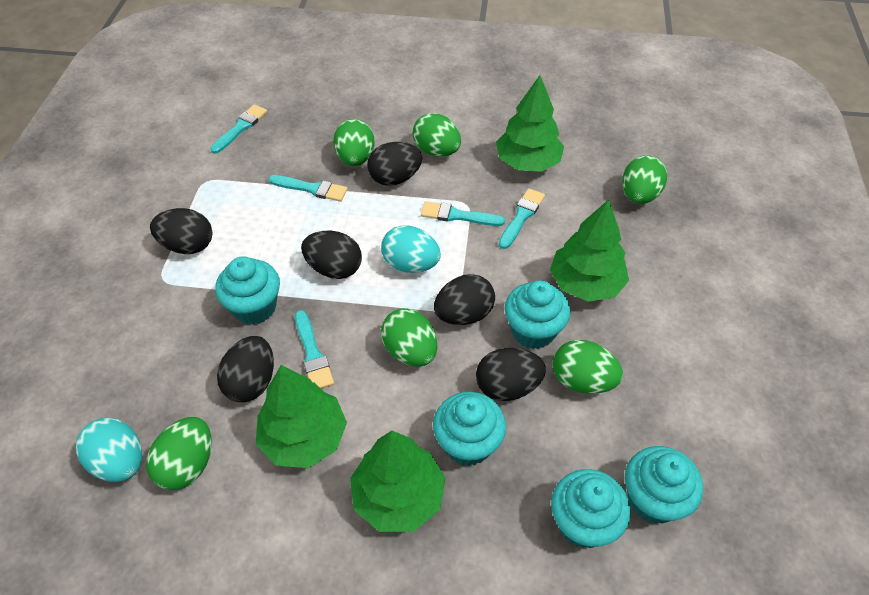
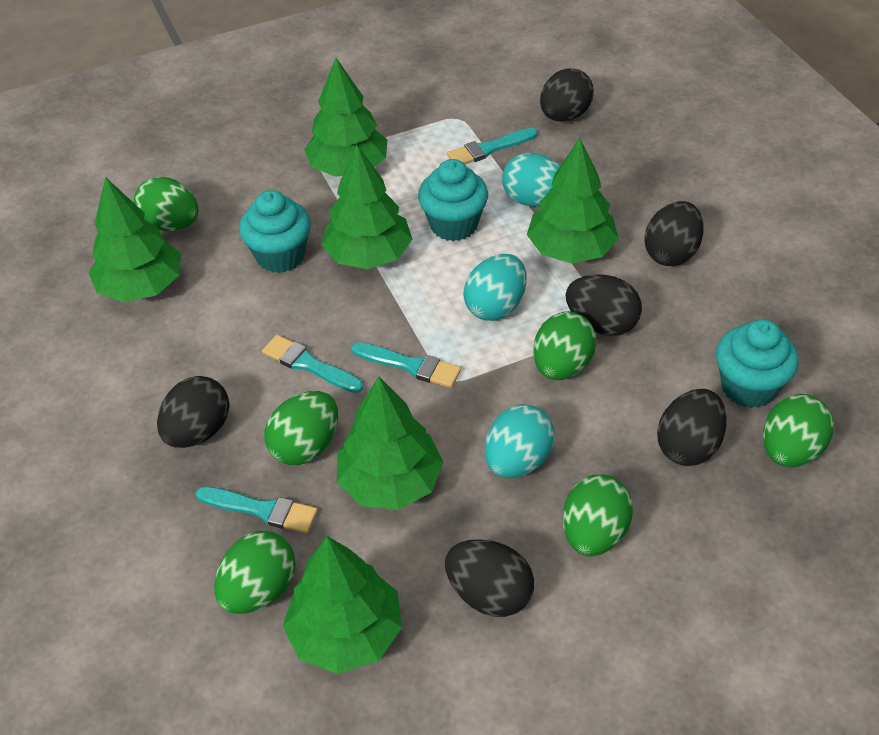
green tree: 4 -> 6
turquoise brush: 5 -> 4
turquoise cupcake: 5 -> 3
turquoise egg: 2 -> 3

